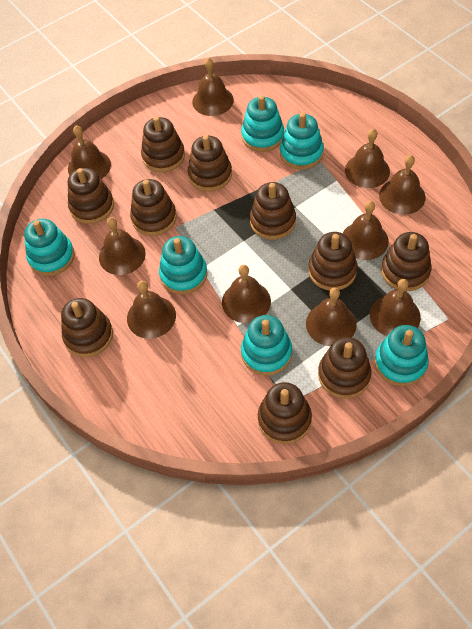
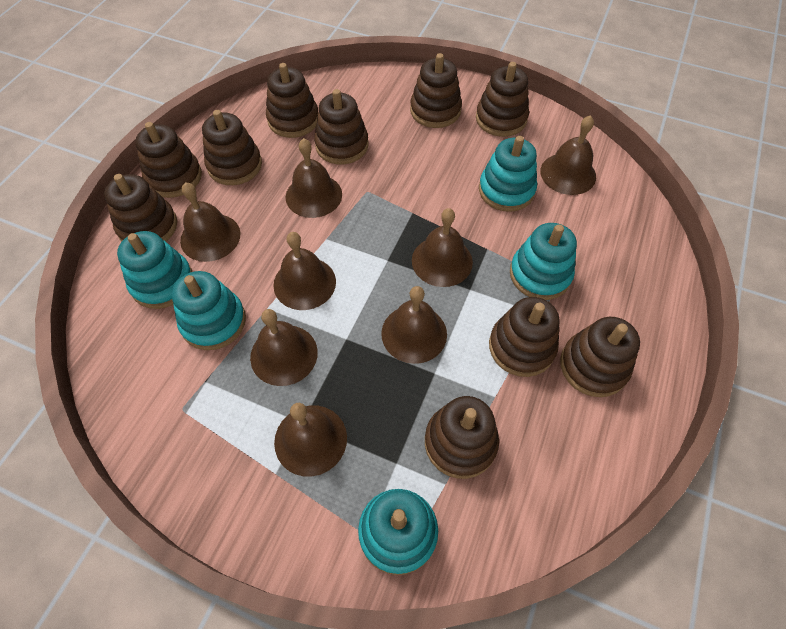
brown bell: 10 -> 8
turquoise stacking toy: 6 -> 5

